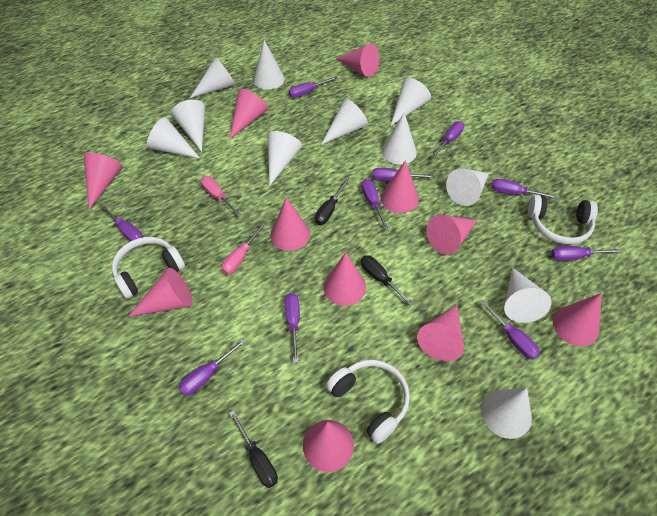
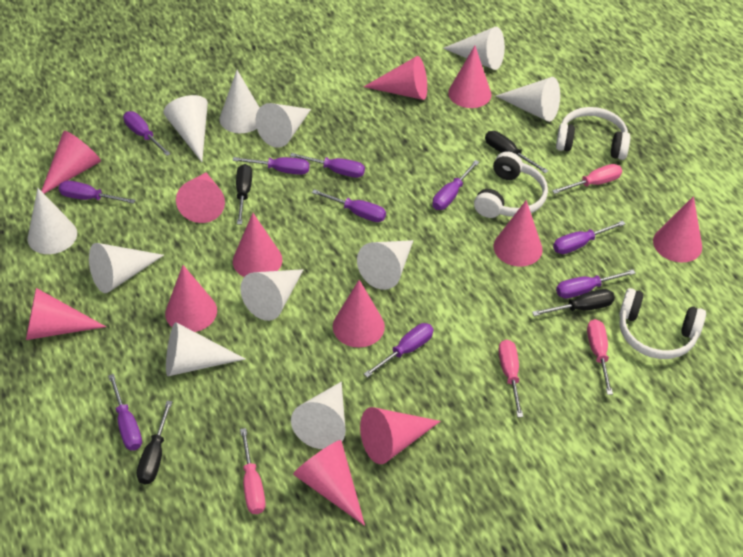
black screwdriver: 3 -> 4
pink cone: 11 -> 12
pink screwdriver: 2 -> 4

